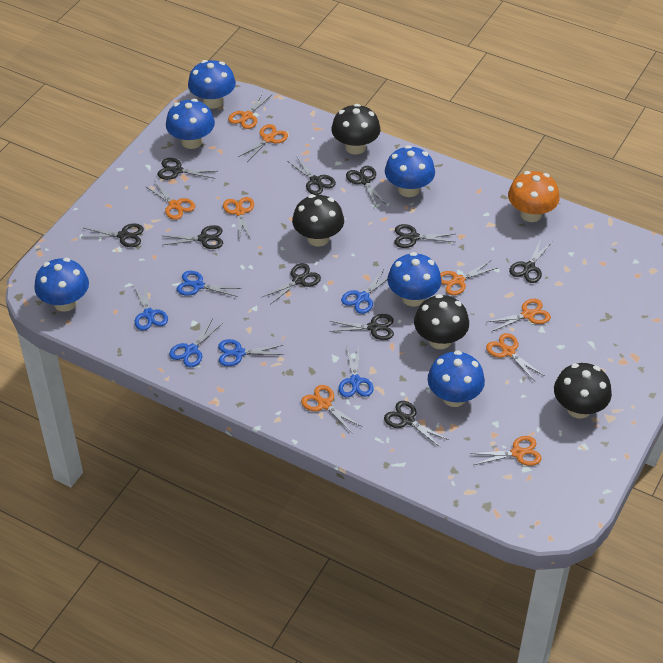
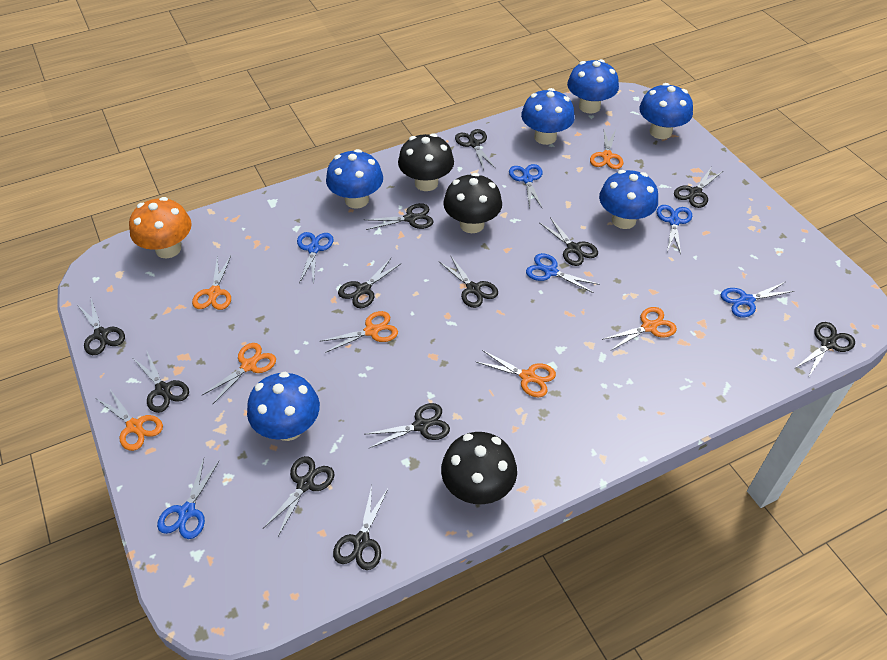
black mushroom: 4 -> 3
black scissors: 10 -> 12
orange scissors: 9 -> 7

